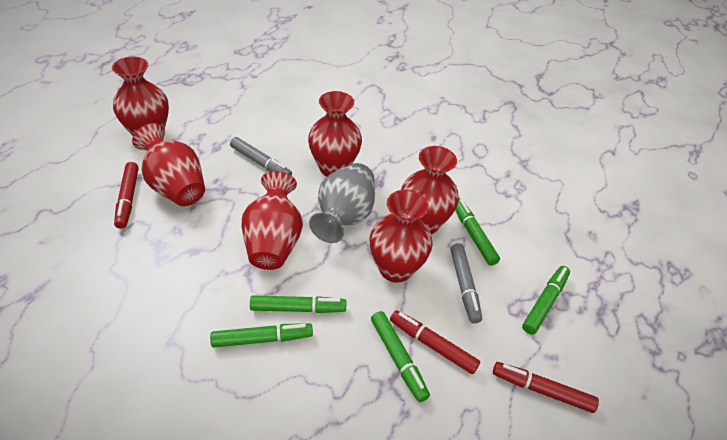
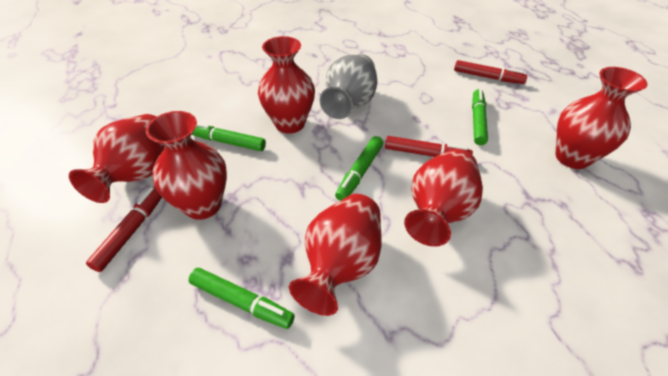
green marker: 5 -> 4
grey marker: 2 -> 0

